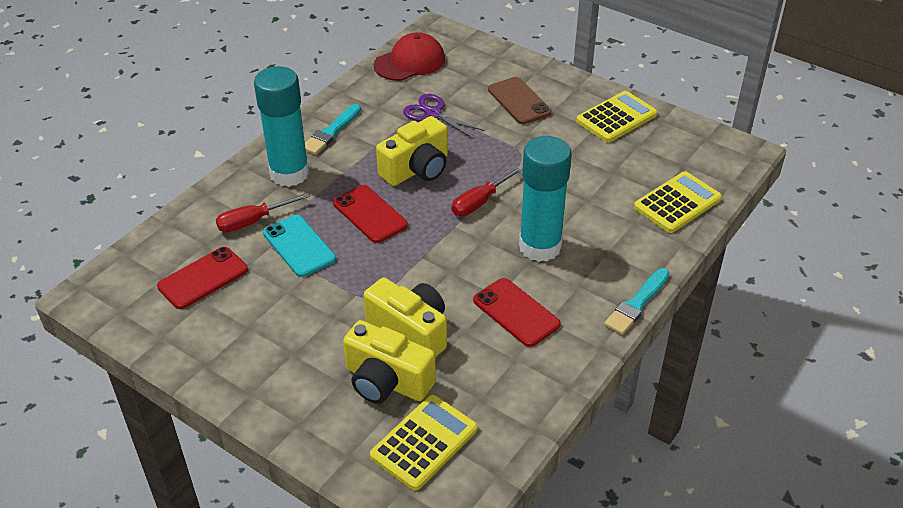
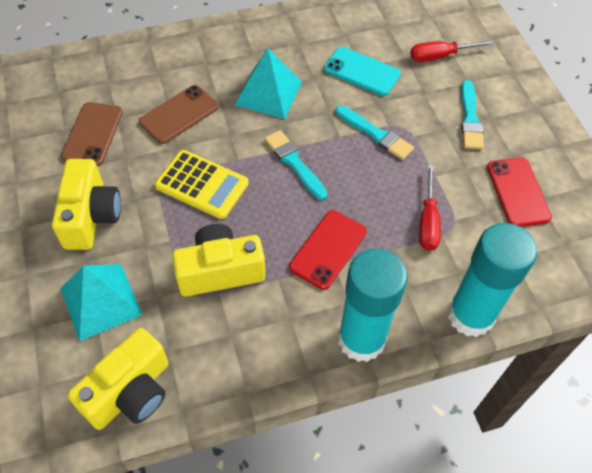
brown phone: 1 -> 2
purple scissors: 1 -> 0
red cap: 1 -> 0
red phone: 3 -> 2
turquoise brush: 2 -> 3
turquoise pyramid: 0 -> 2
yellow calculator: 3 -> 1

